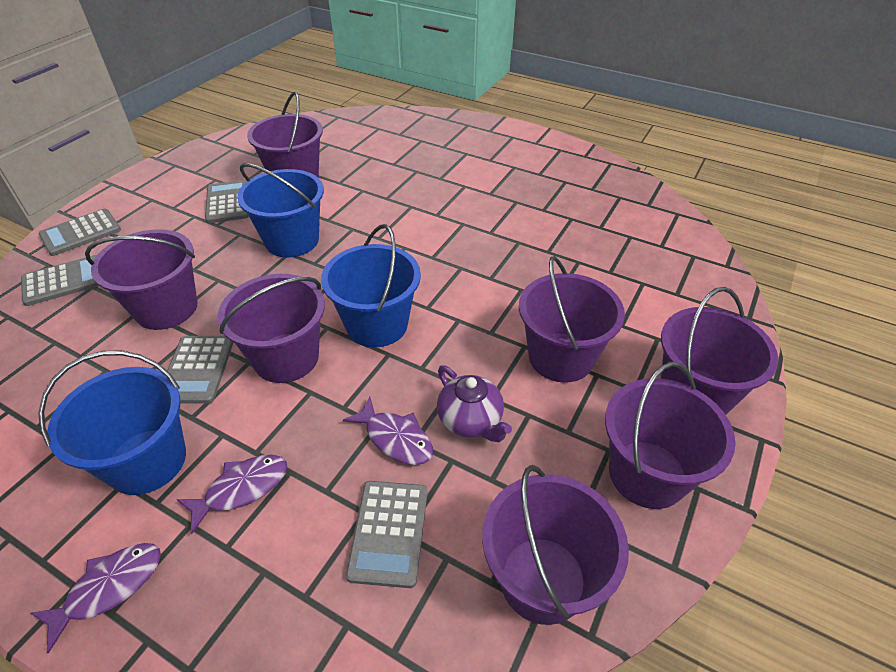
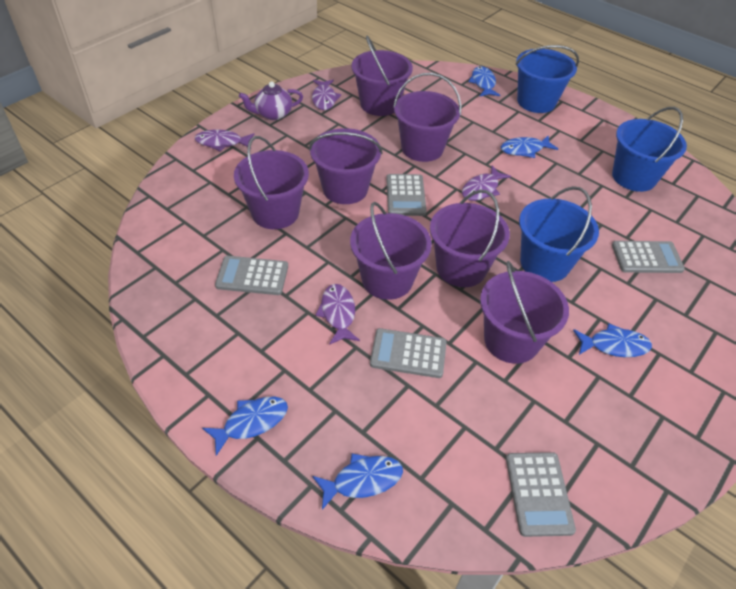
blue fish: 0 -> 5
purple fish: 3 -> 4

